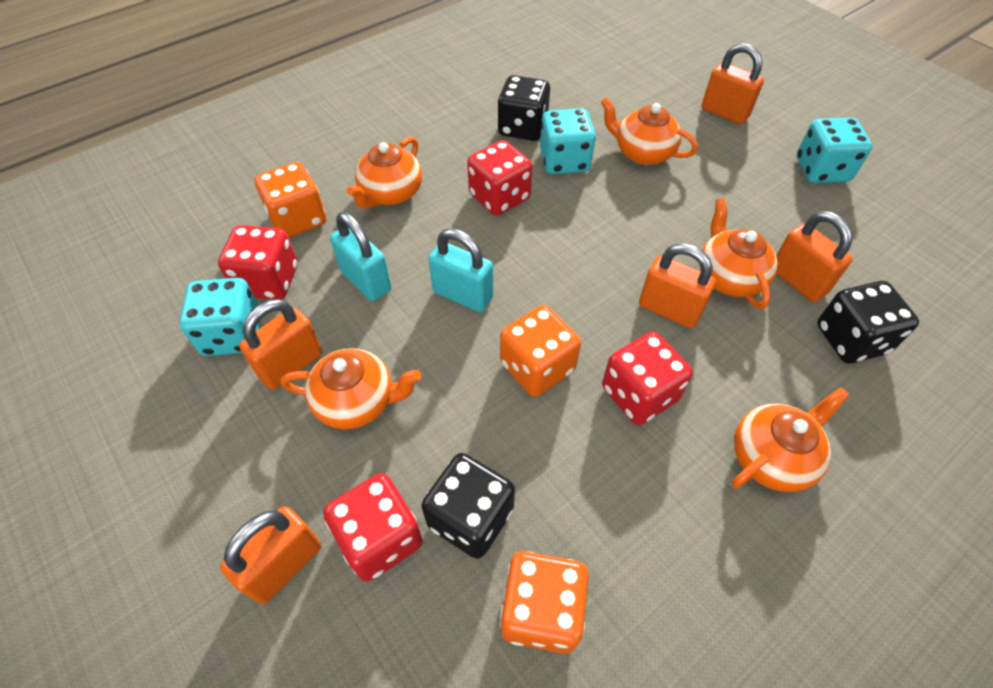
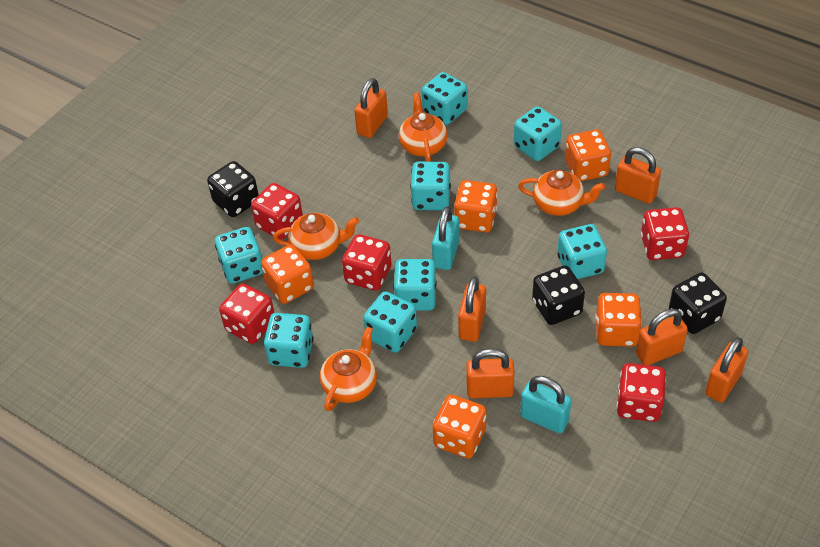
orange dice: 3 -> 5
orange padlock: 5 -> 6
orange teapot: 5 -> 4
red dice: 4 -> 5
turquoise dice: 3 -> 8

